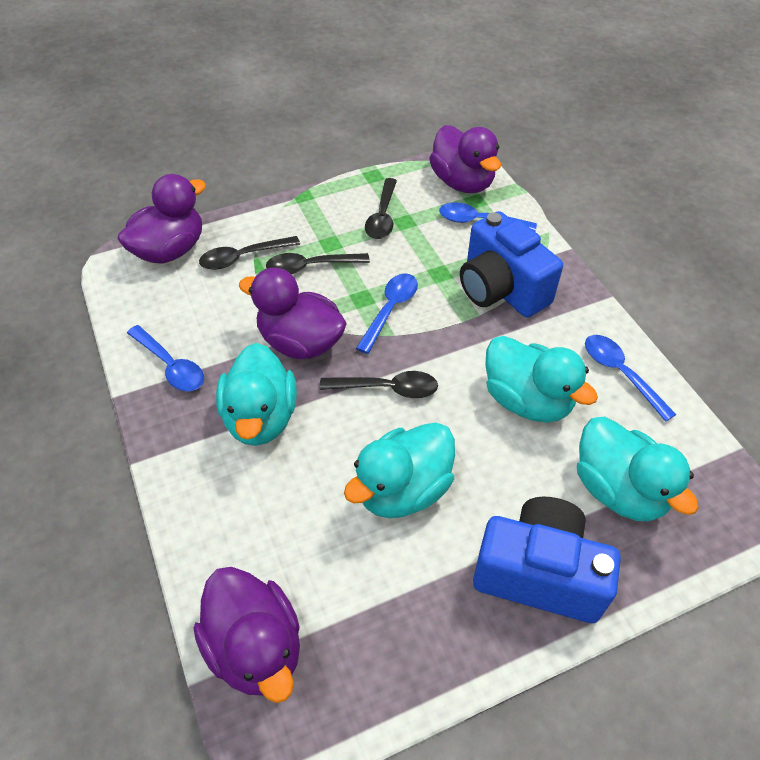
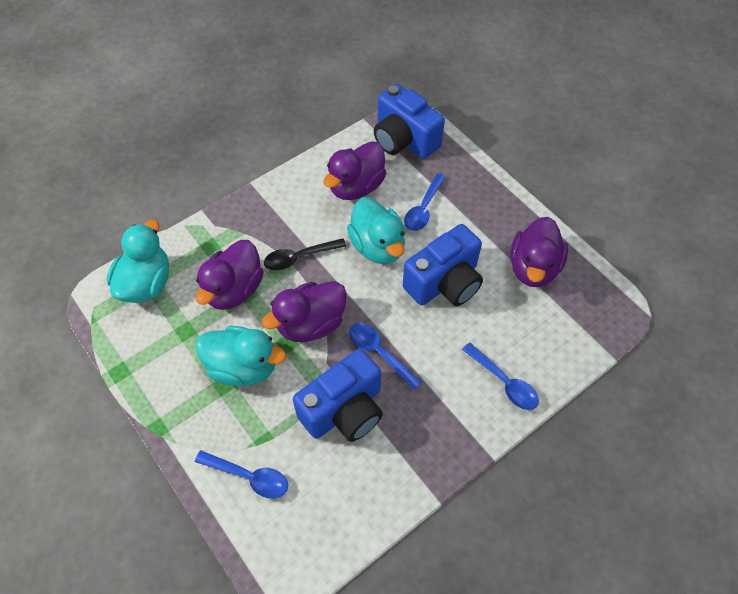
black spoon: 4 -> 1
blue camera: 2 -> 3
turquoise duck: 4 -> 3

